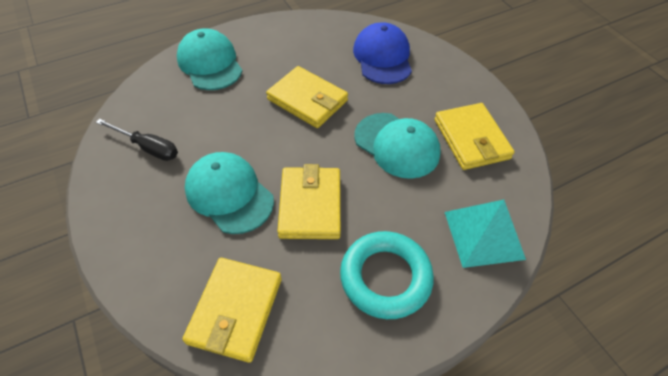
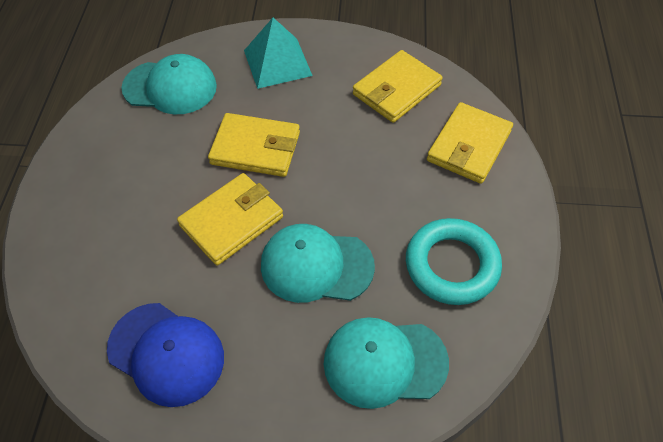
black screwdriver: 1 -> 0

